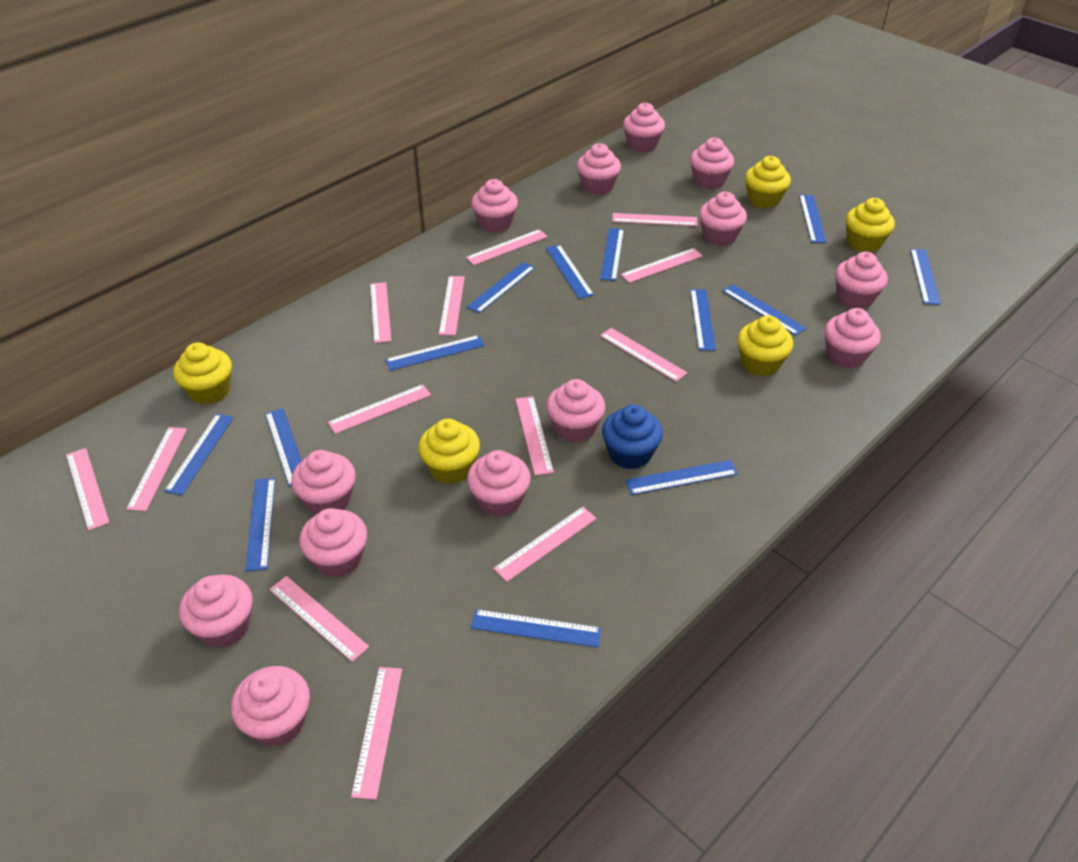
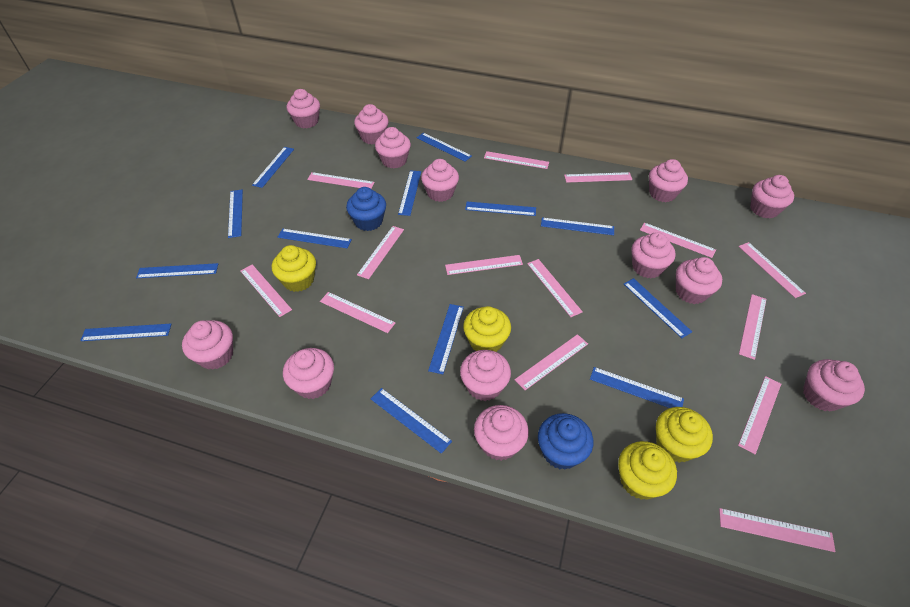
blue cupcake: 1 -> 2
pink ruler: 13 -> 14
yellow cupcake: 5 -> 4

